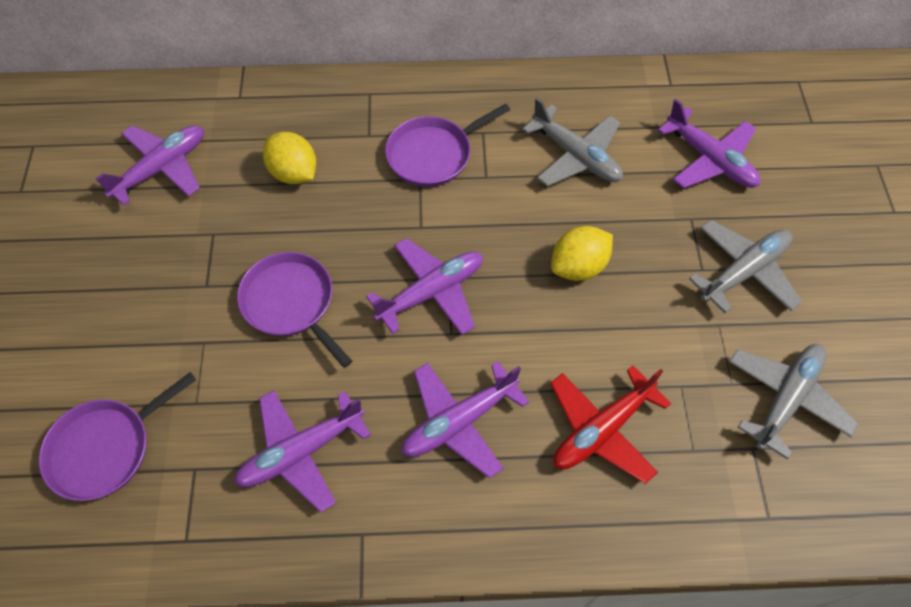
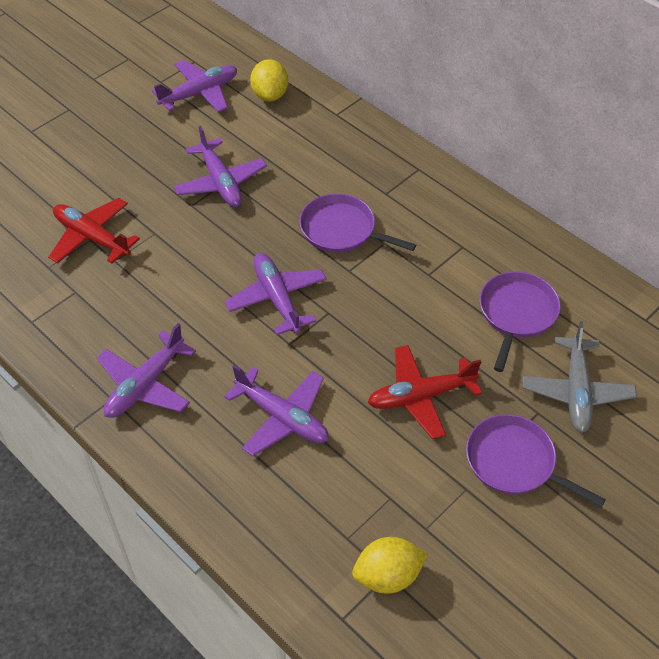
grey plane: 3 -> 1
red plane: 1 -> 2

